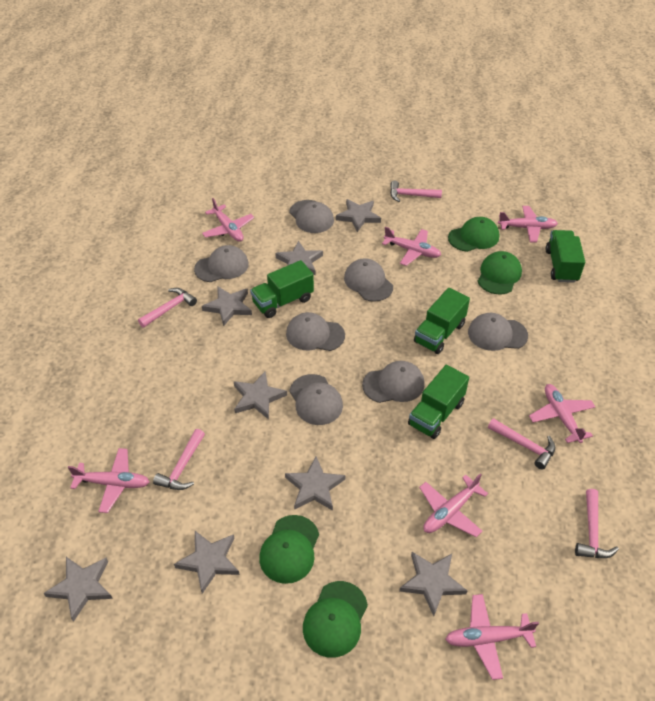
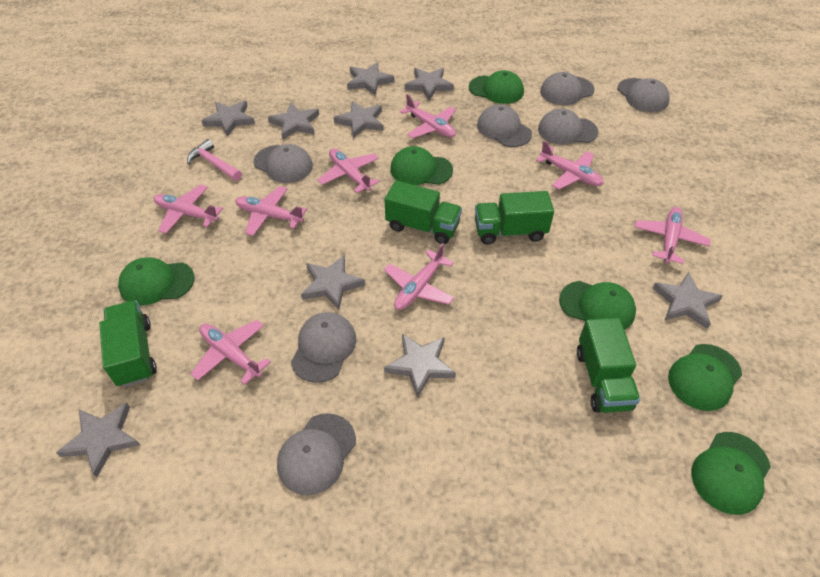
green cap: 4 -> 6
grey star: 8 -> 9
pink hammer: 5 -> 1
pink plane: 7 -> 8

